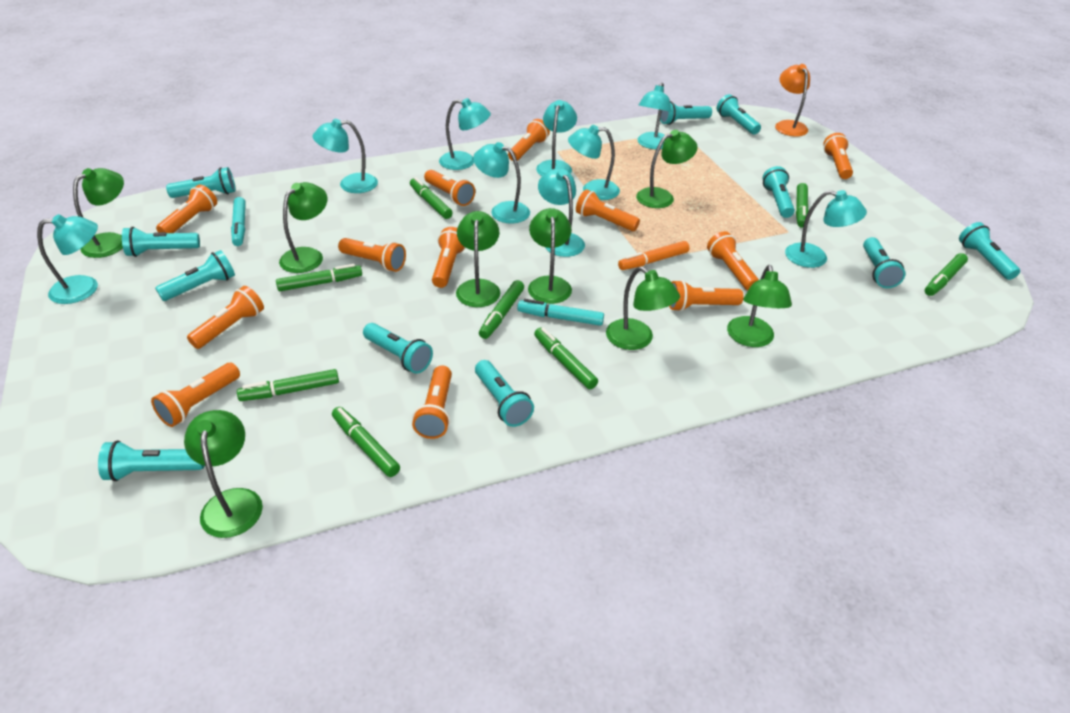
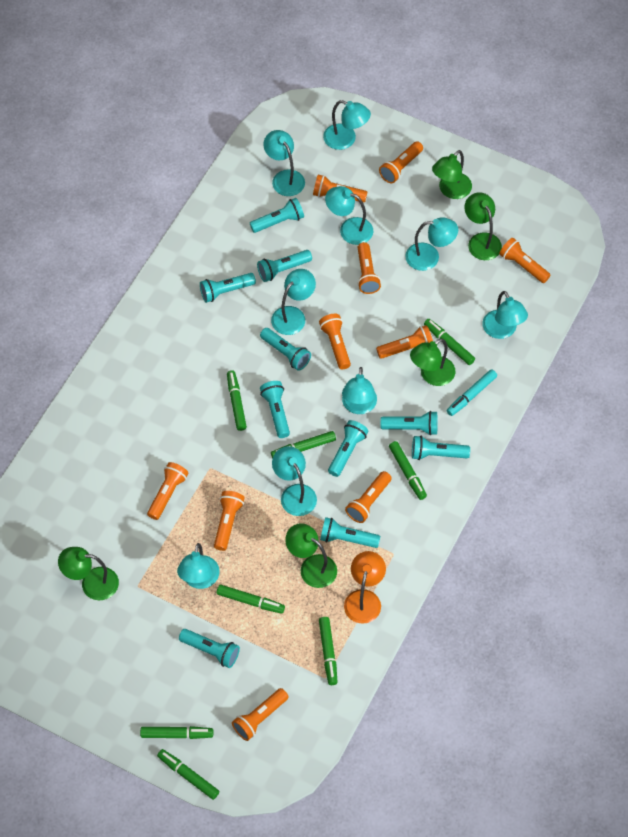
green lamp: 8 -> 5
orange flashlight: 12 -> 10
orange marker: 1 -> 0
turquoise flashlight: 11 -> 10
turquoise marker: 2 -> 1

